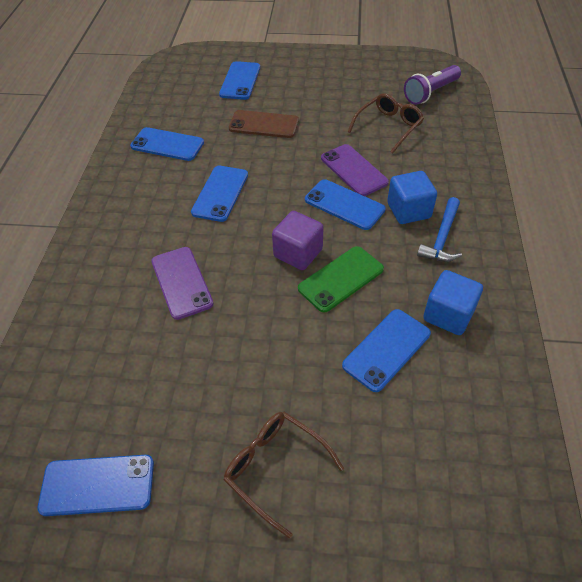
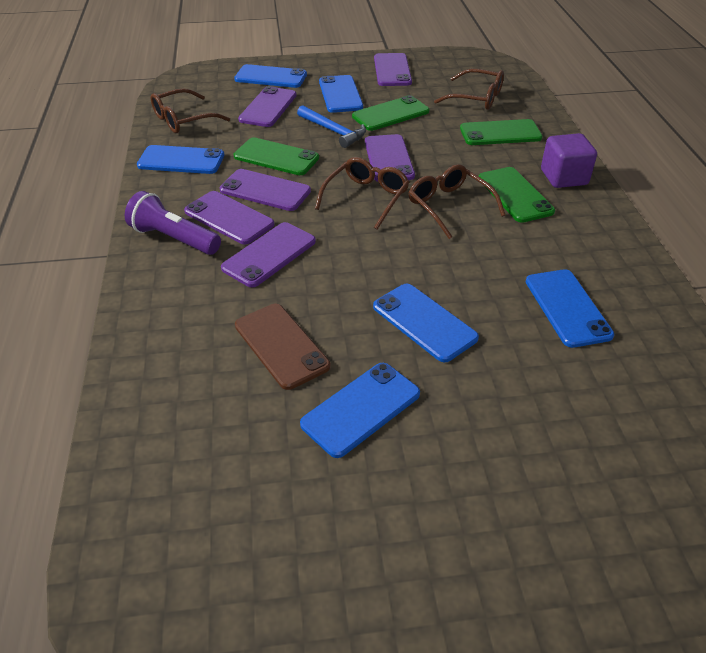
blue cube: 2 -> 0
brown glasses: 2 -> 4
green phone: 1 -> 4
purple phone: 2 -> 6

